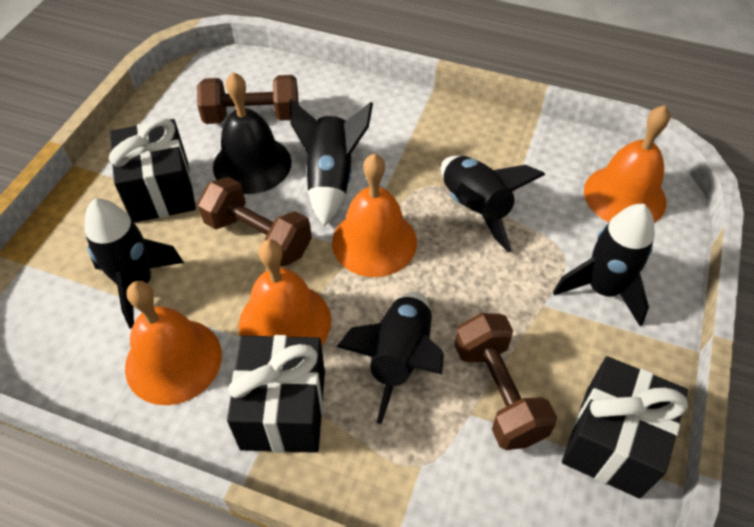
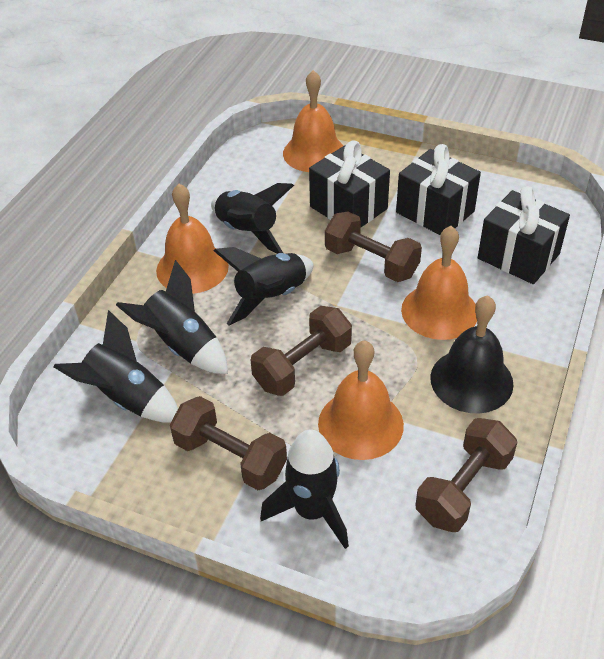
brown dumbbell: 3 -> 4

